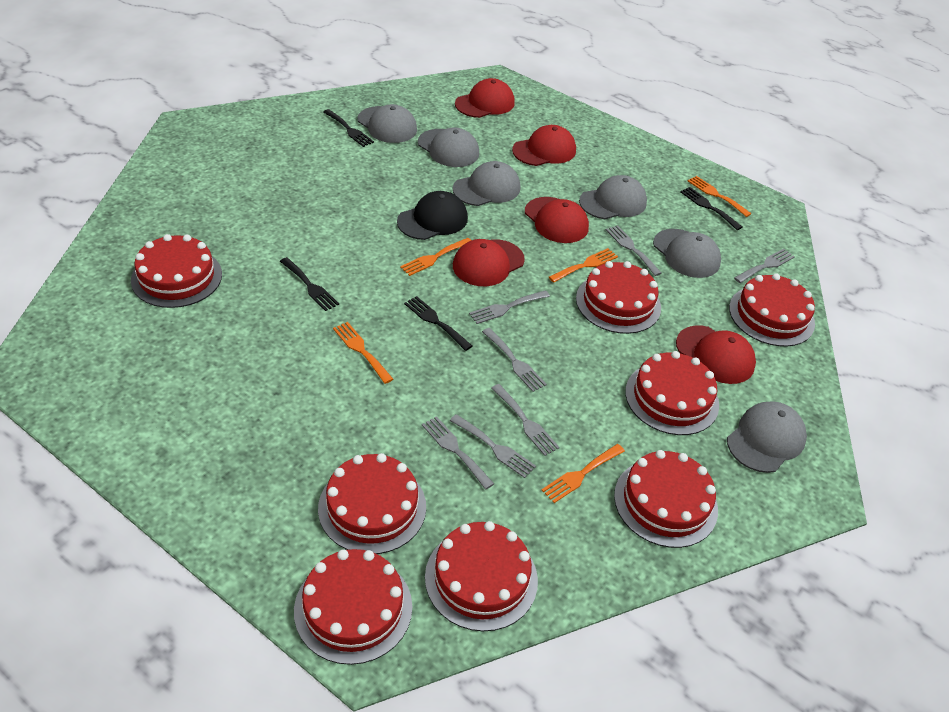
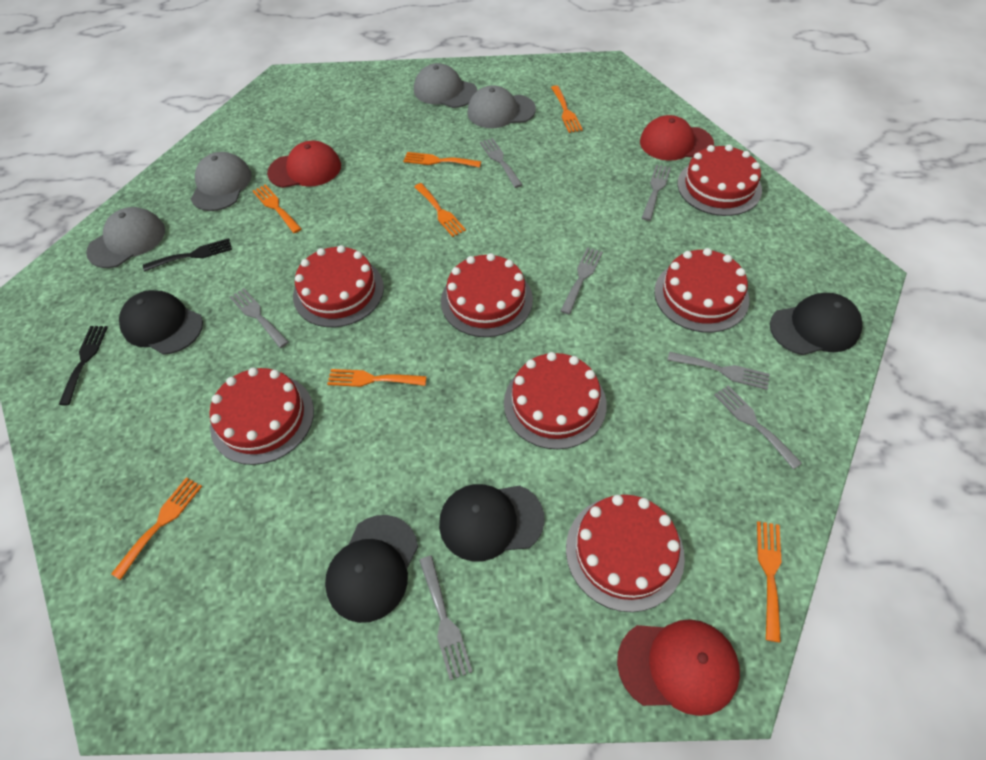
black cap: 1 -> 4
black fork: 4 -> 2
grey cap: 6 -> 4
orange fork: 5 -> 7
red cake: 8 -> 7
red cap: 5 -> 3

